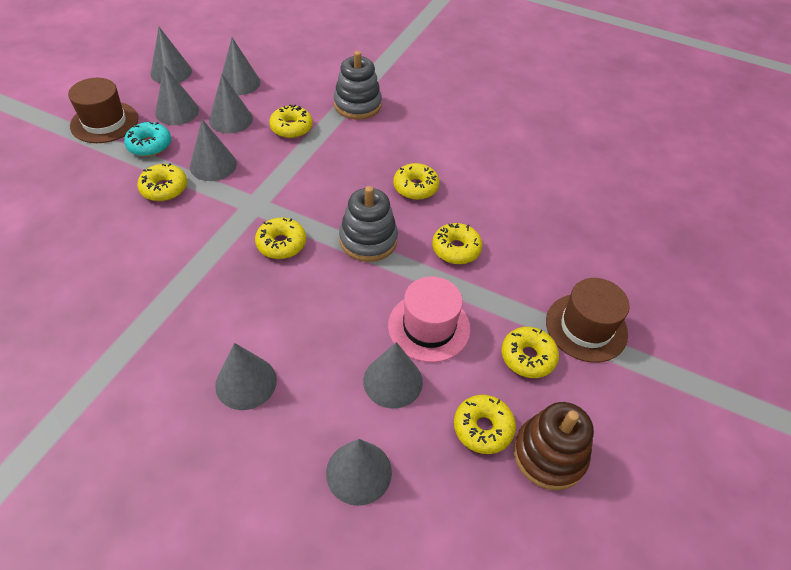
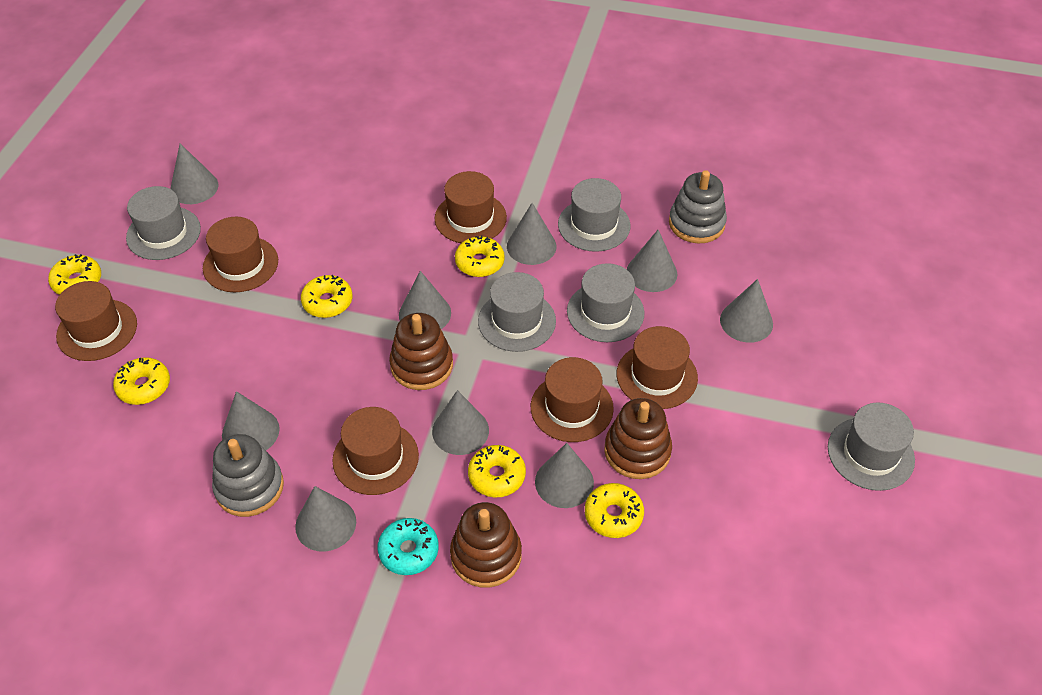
brown hat: 2 -> 6
brown stacking toy: 1 -> 3
grey cone: 8 -> 9
grey hat: 0 -> 5
pink hat: 1 -> 0
yellow donut: 7 -> 6

